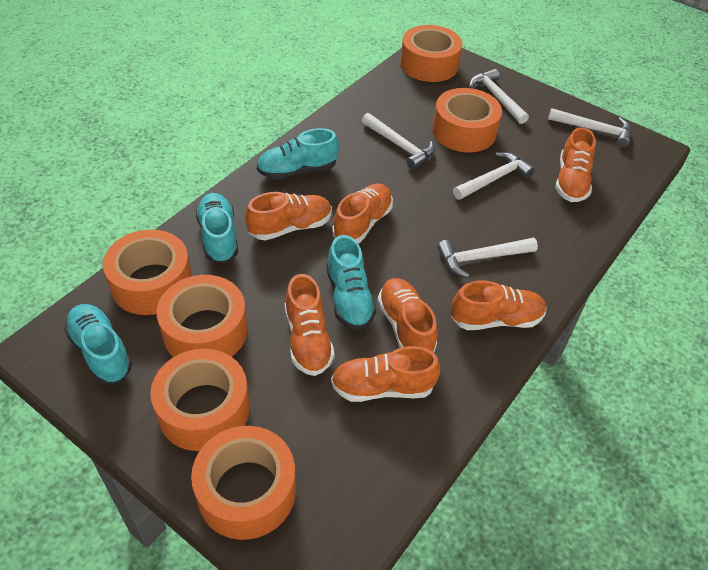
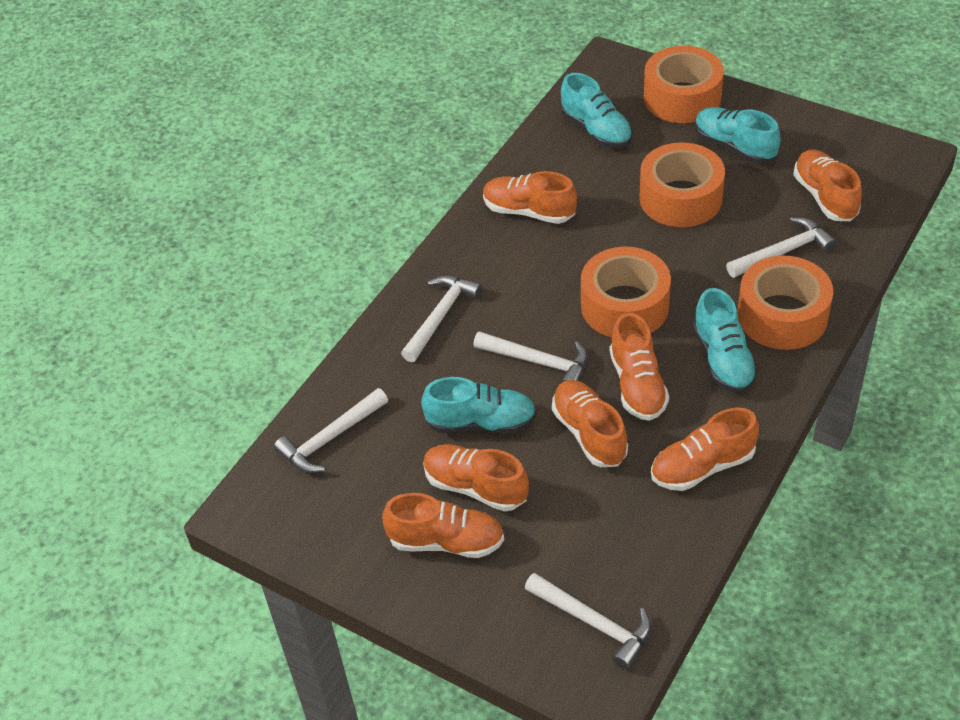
orange tape: 6 -> 4

